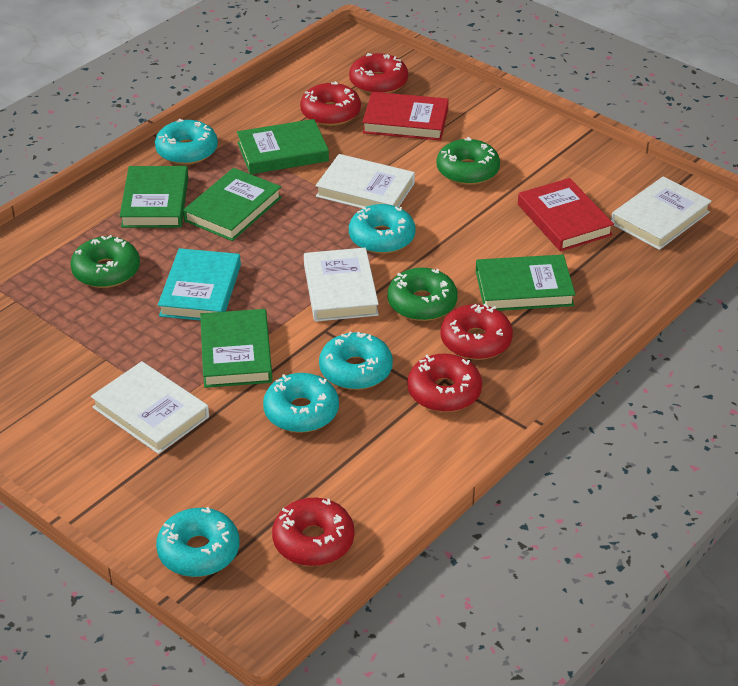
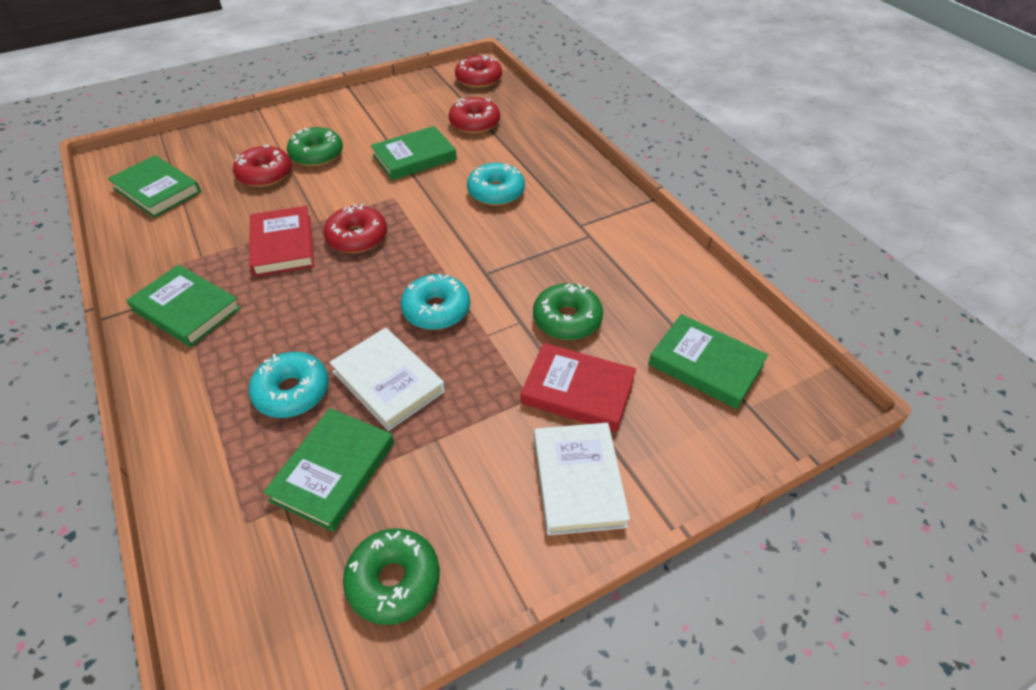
red donut: 5 -> 4
turquoise book: 1 -> 0
turquoise donut: 5 -> 3
white book: 4 -> 2

